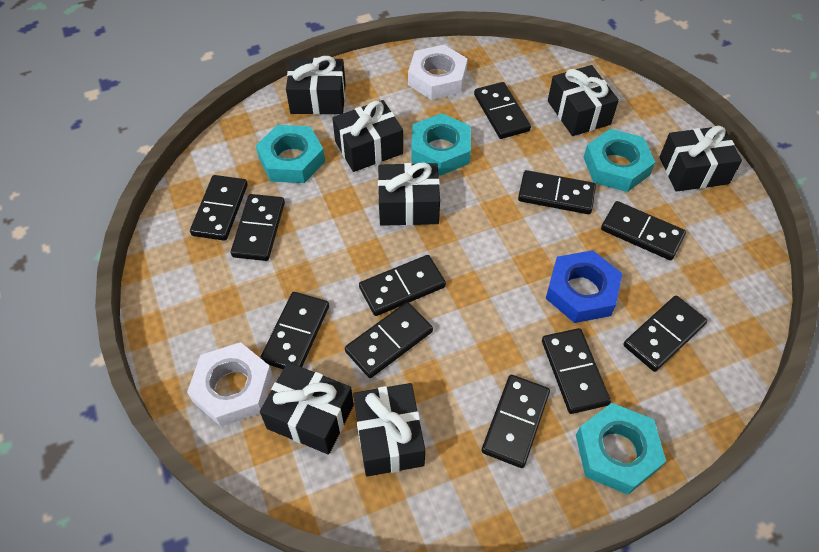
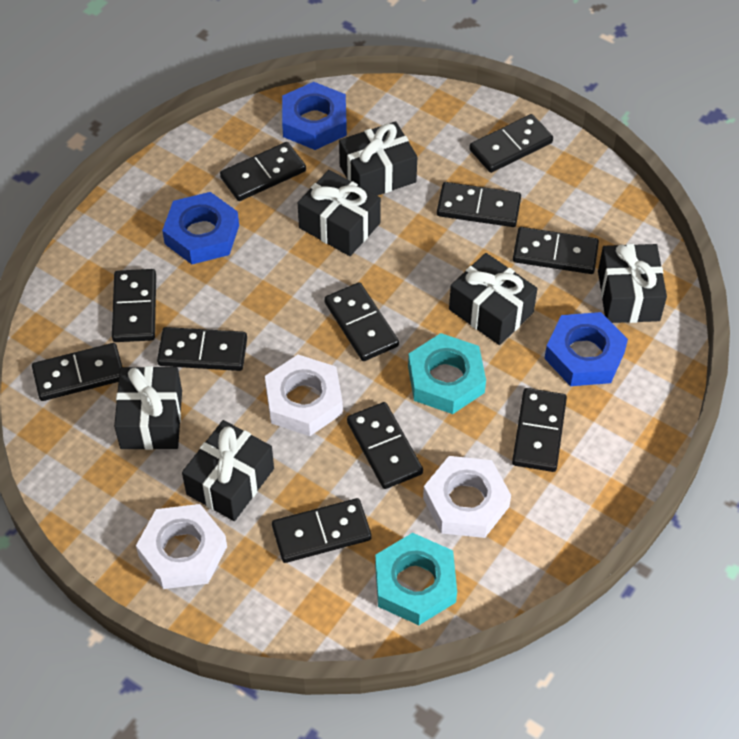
black gift: 7 -> 6
blue nut: 1 -> 3
turquoise nut: 4 -> 2
white nut: 2 -> 3

